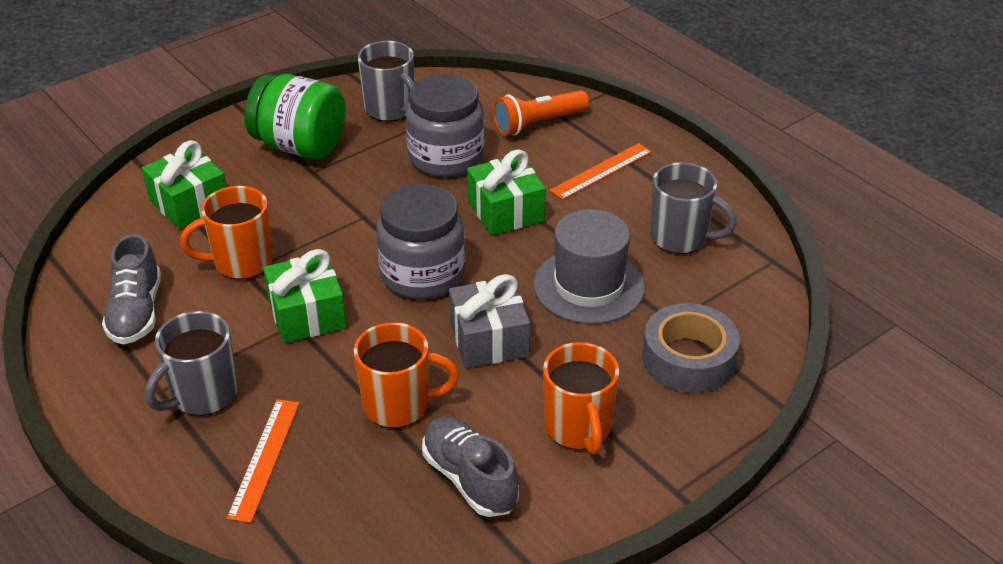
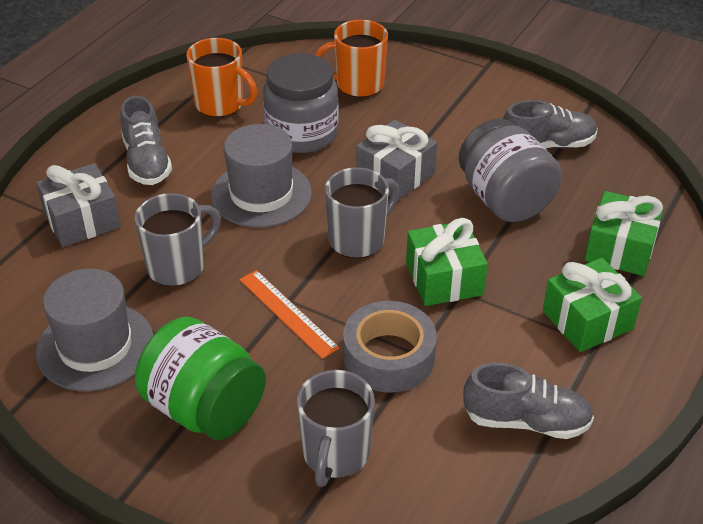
grey gift: 1 -> 2
grey hat: 1 -> 2
grey shoe: 2 -> 3
orange flashlight: 1 -> 0
orange mug: 3 -> 2
orange ruler: 2 -> 1

